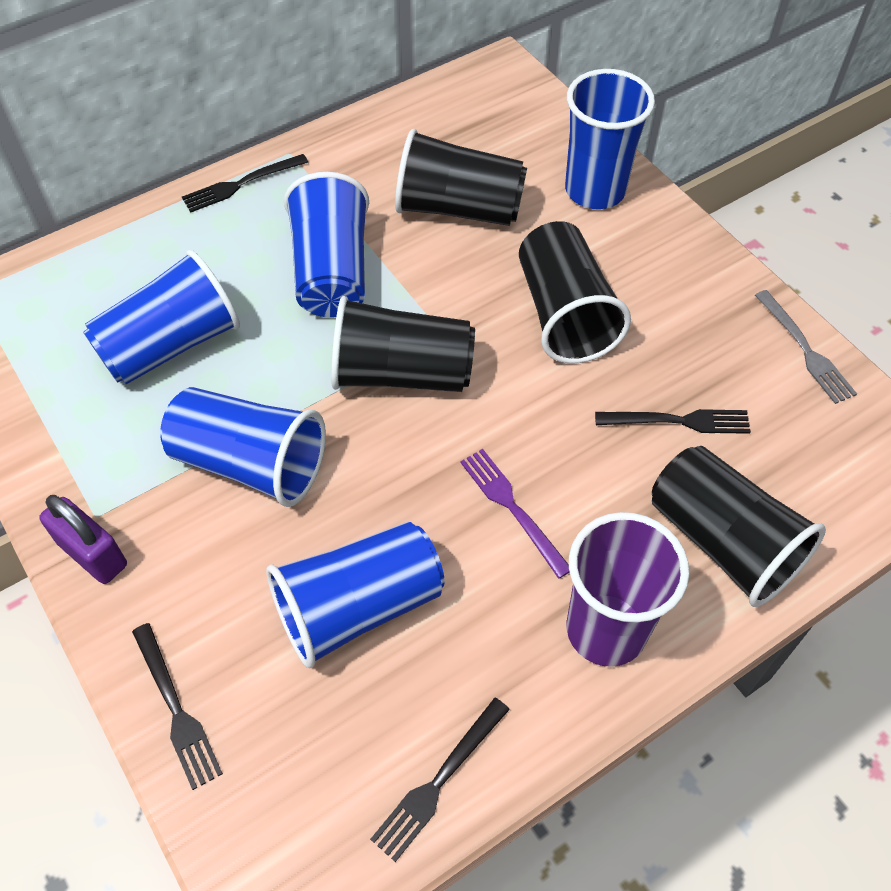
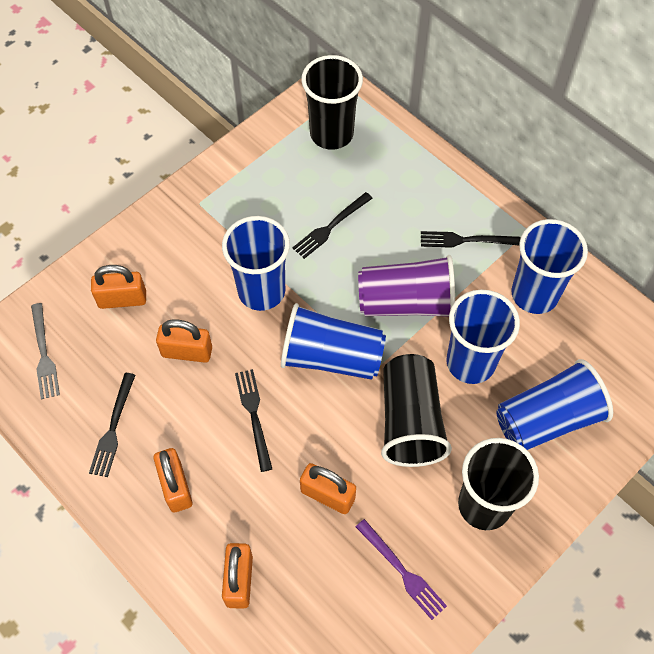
black cup: 4 -> 3
orange padlock: 0 -> 5
purple padlock: 1 -> 0

